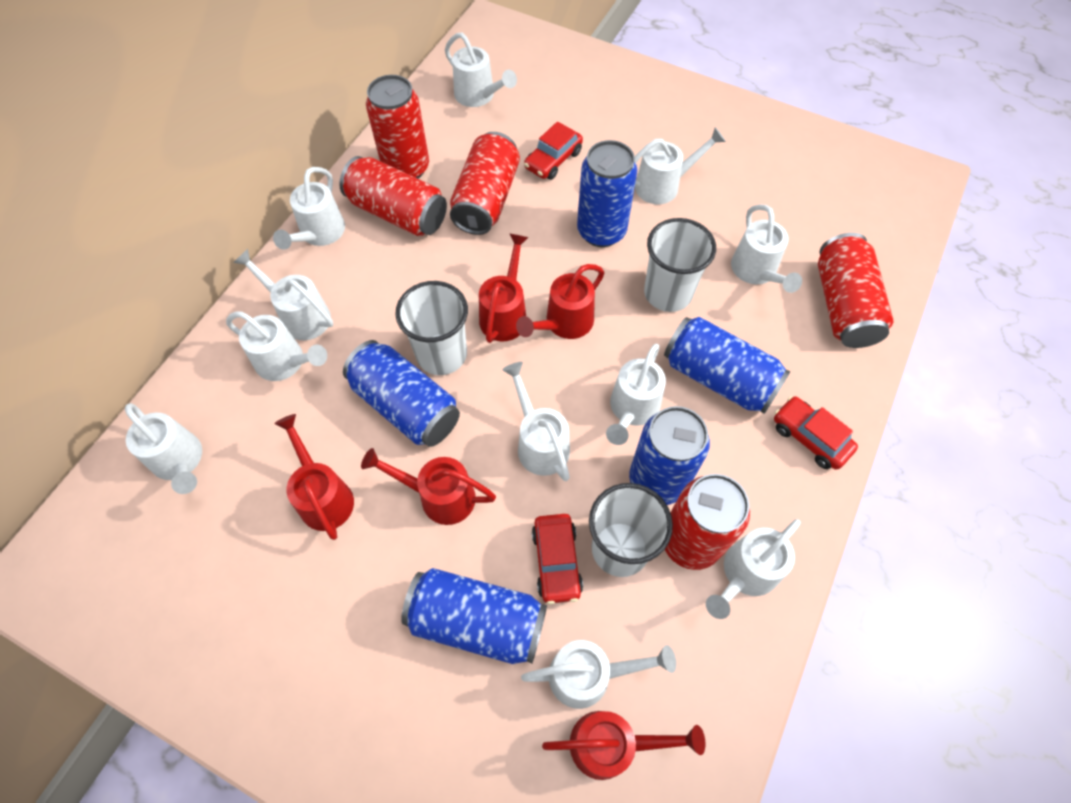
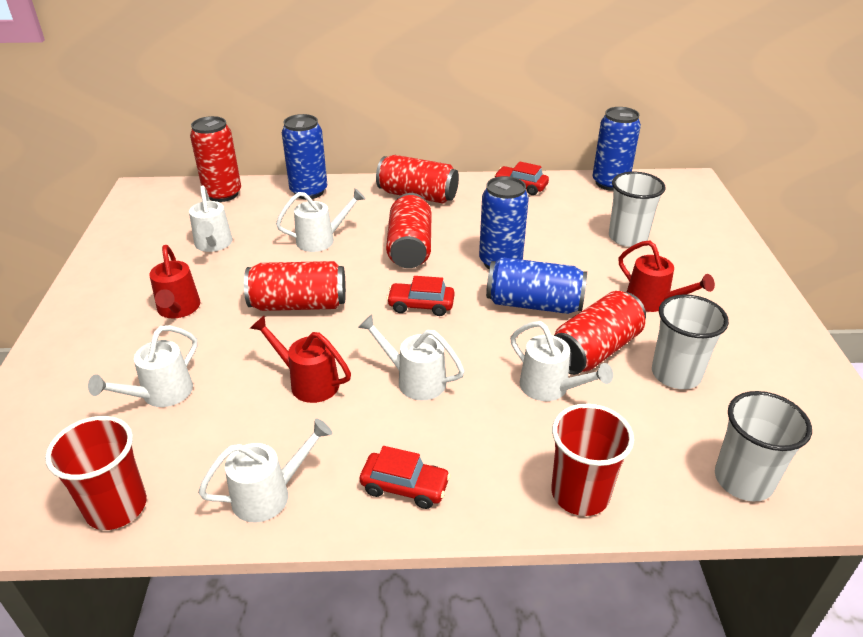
blue can: 5 -> 4
red cup: 0 -> 2
red watering can: 5 -> 3
white watering can: 11 -> 6

